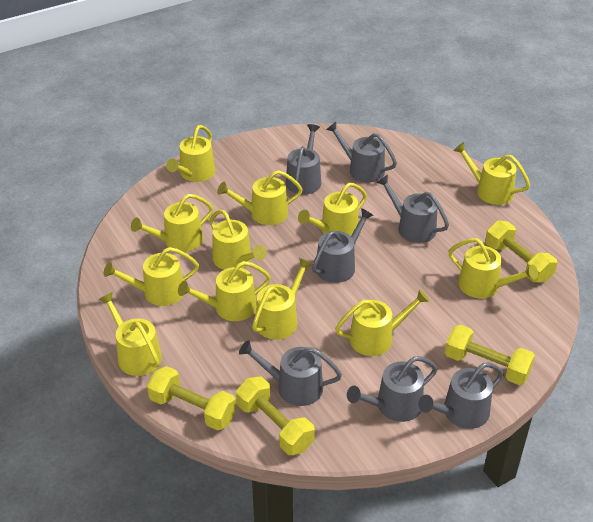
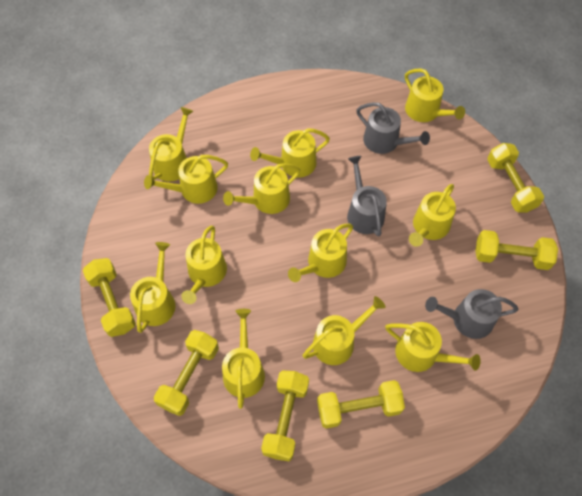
grey watering can: 7 -> 3
yellow dumbbell: 4 -> 6

